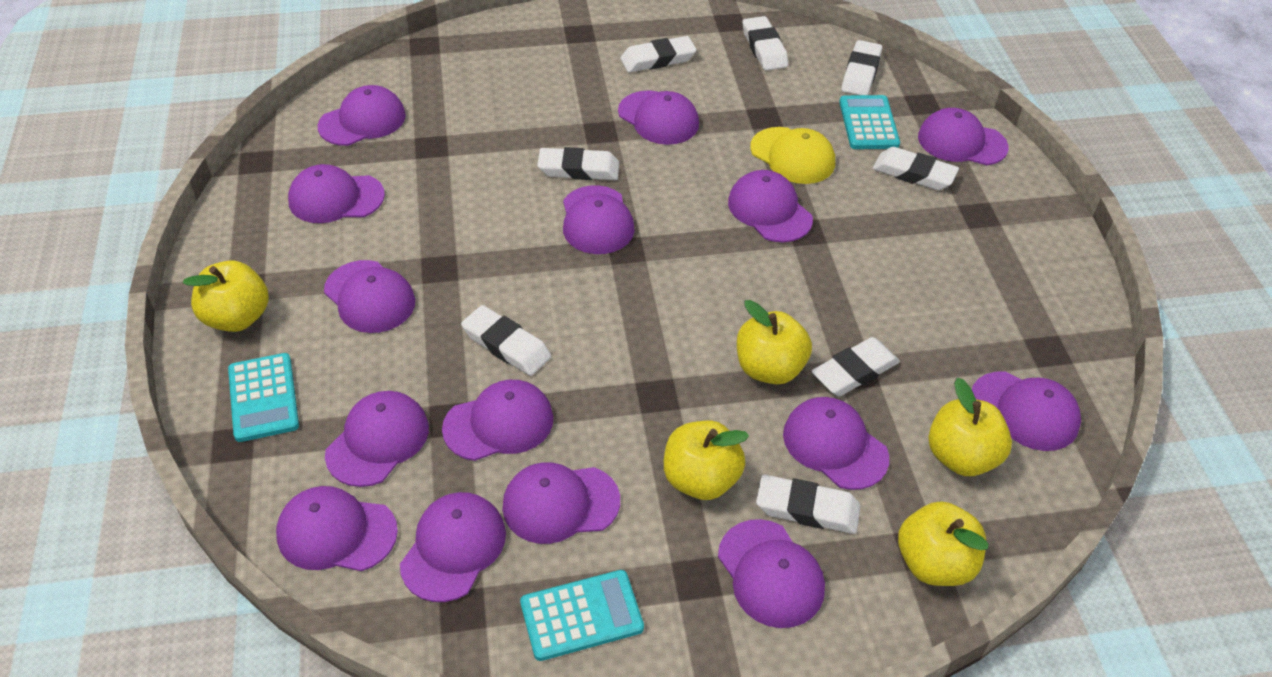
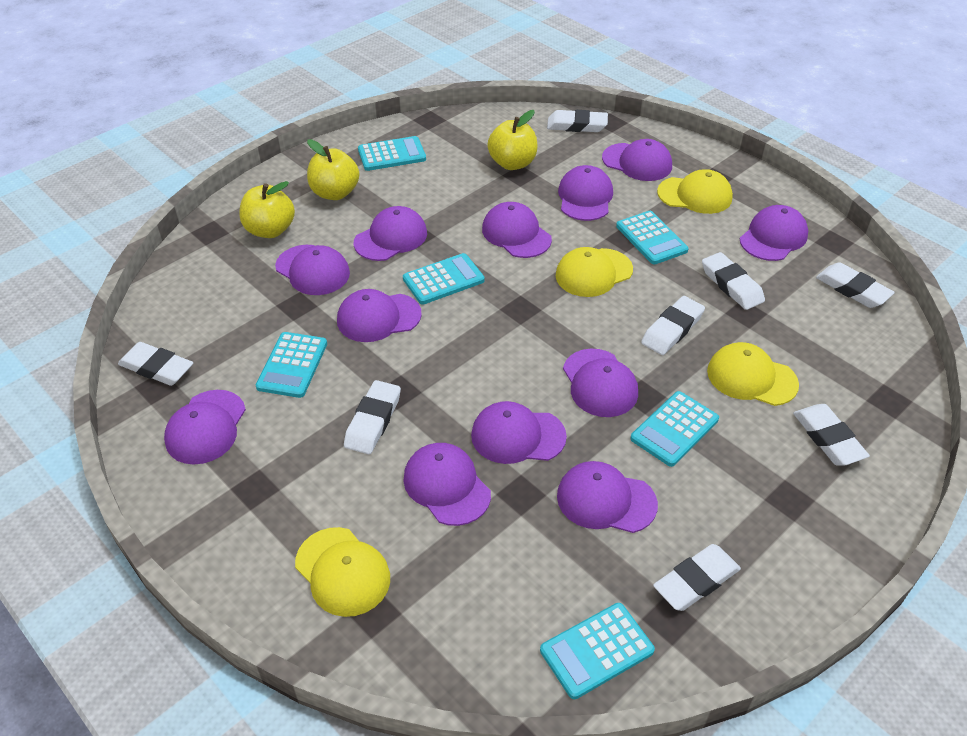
purple cap: 15 -> 12
turquoise calculator: 3 -> 6
yellow apple: 5 -> 3
yellow cap: 1 -> 4

